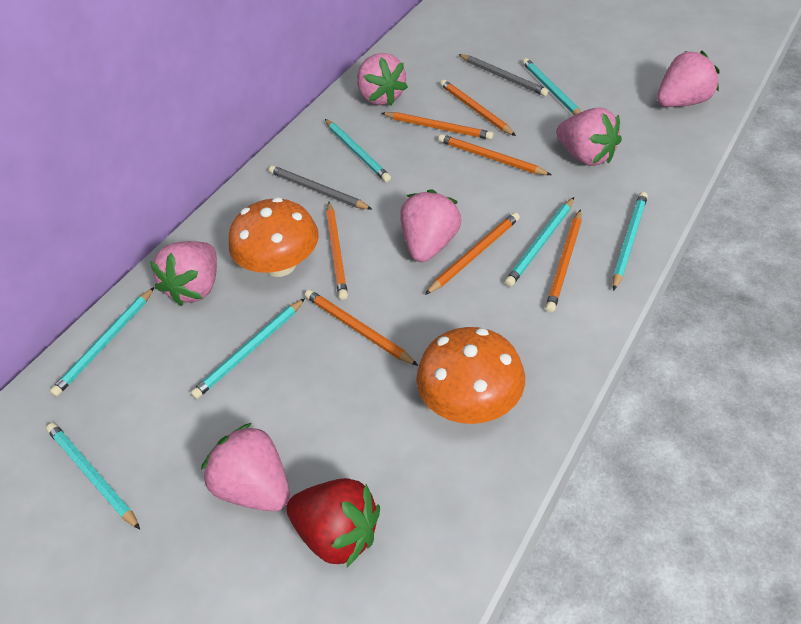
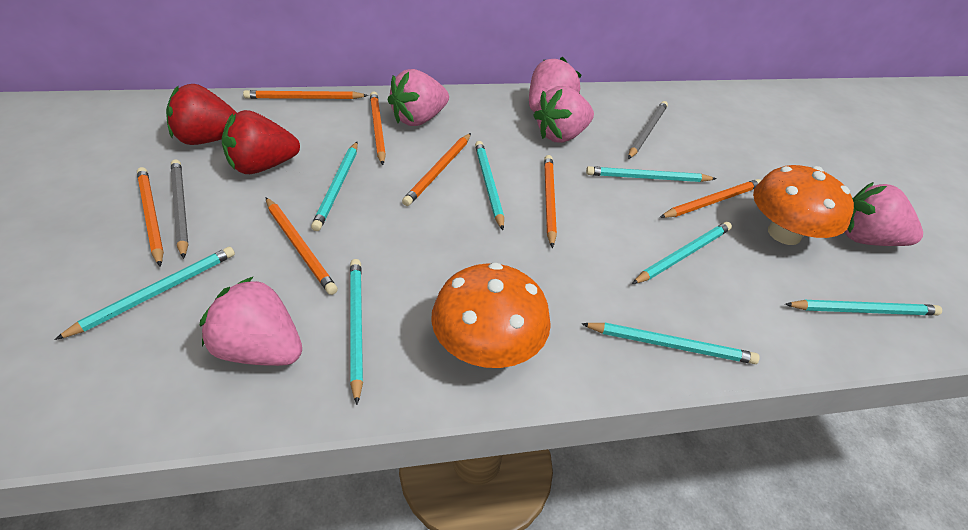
pink strawberry: 6 -> 5
red strawberry: 1 -> 2
turquoise pencil: 7 -> 8

